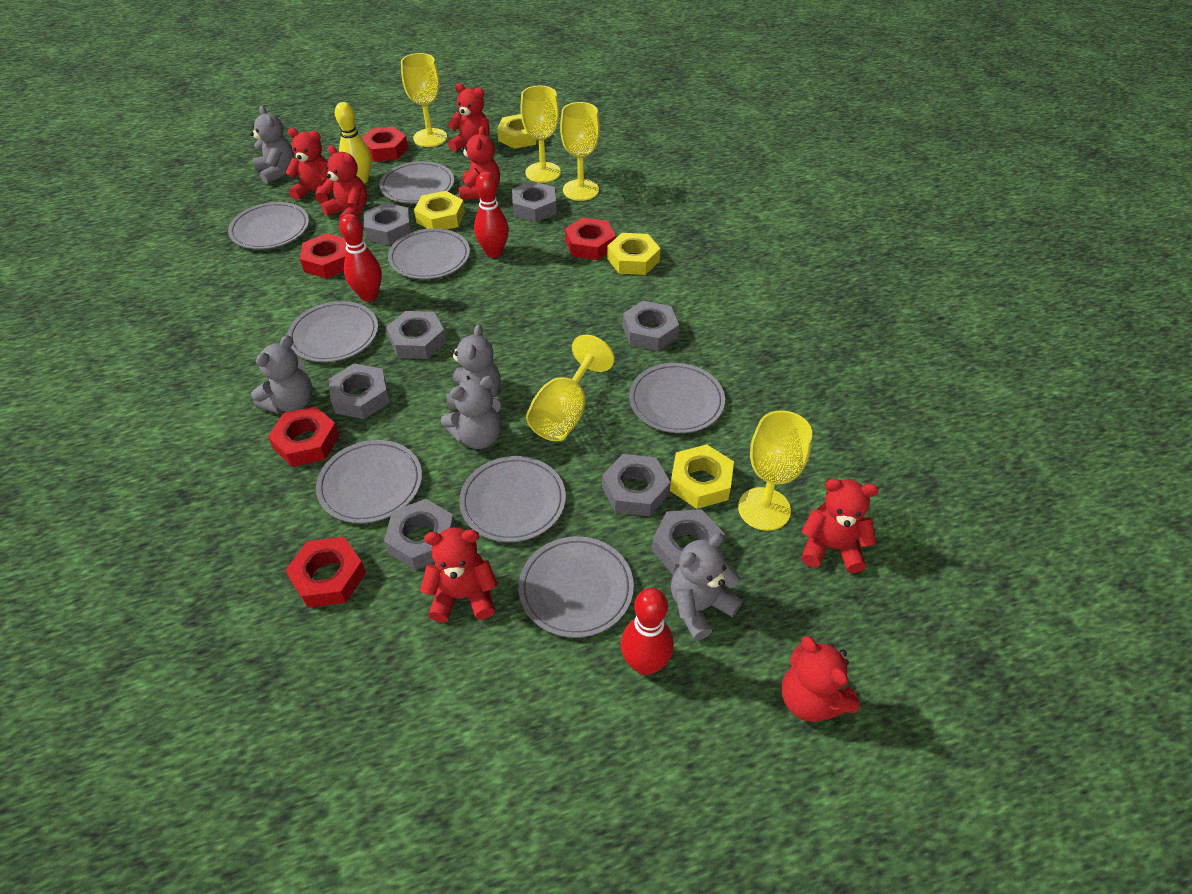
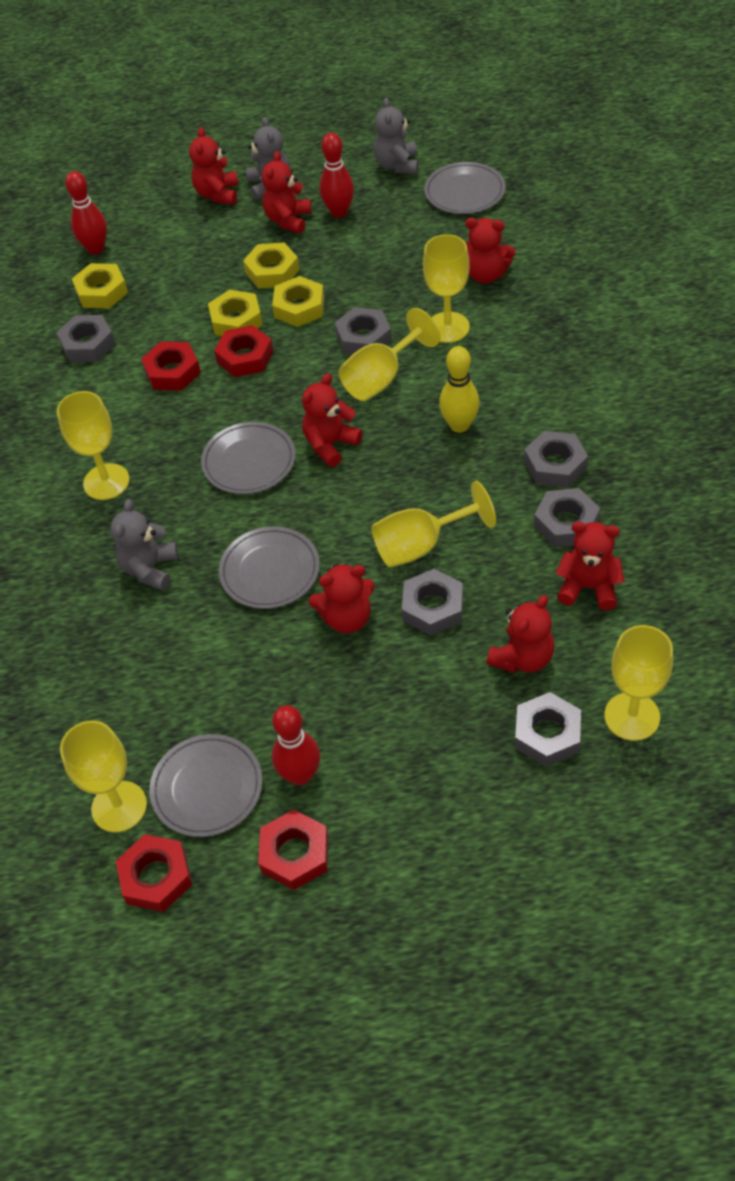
grey nut: 8 -> 6
grey plate: 8 -> 4
grey teddy bear: 5 -> 3
red nut: 5 -> 4
yellow goblet: 5 -> 6

